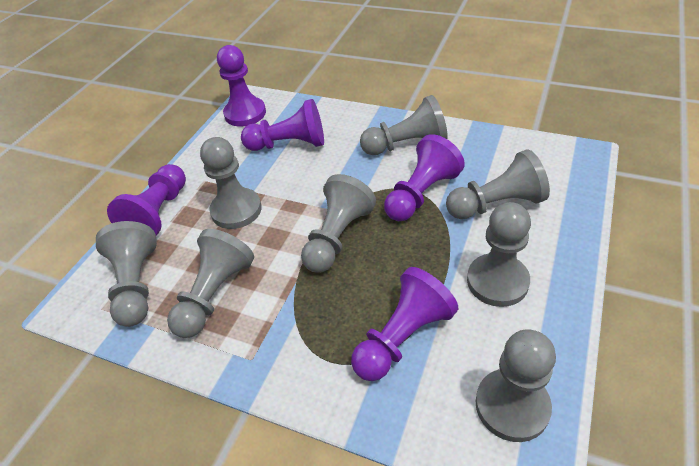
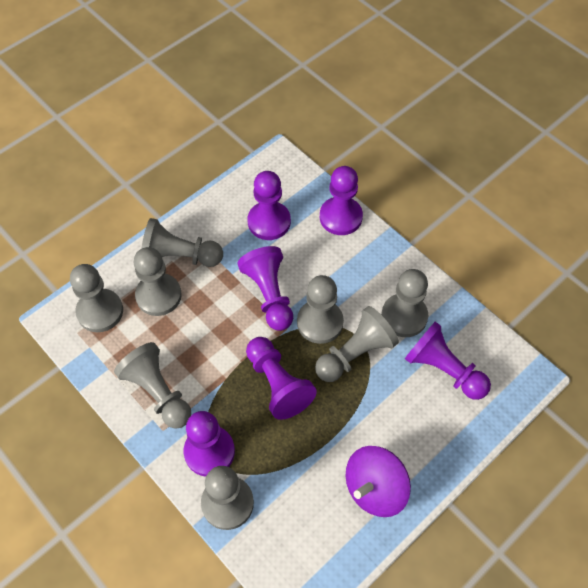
purple pawn: 5 -> 6
purple spinning top: 0 -> 1

